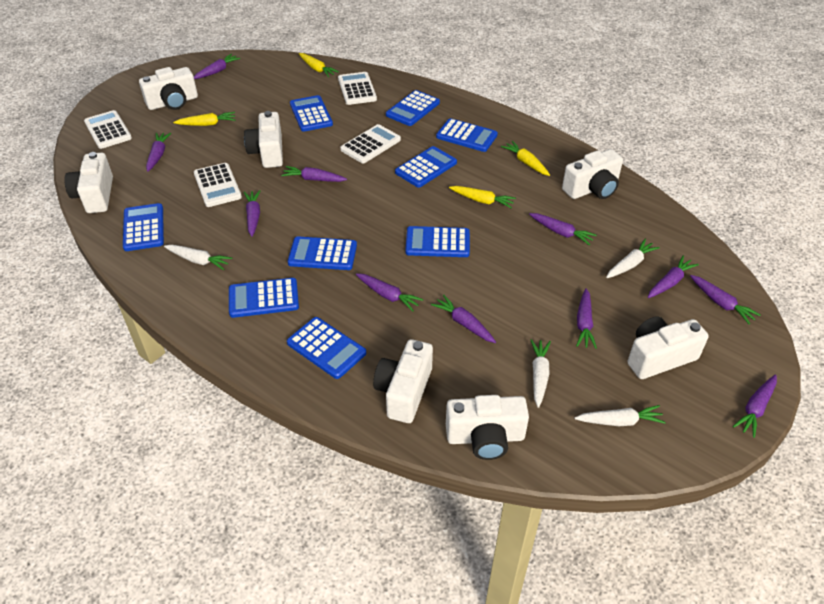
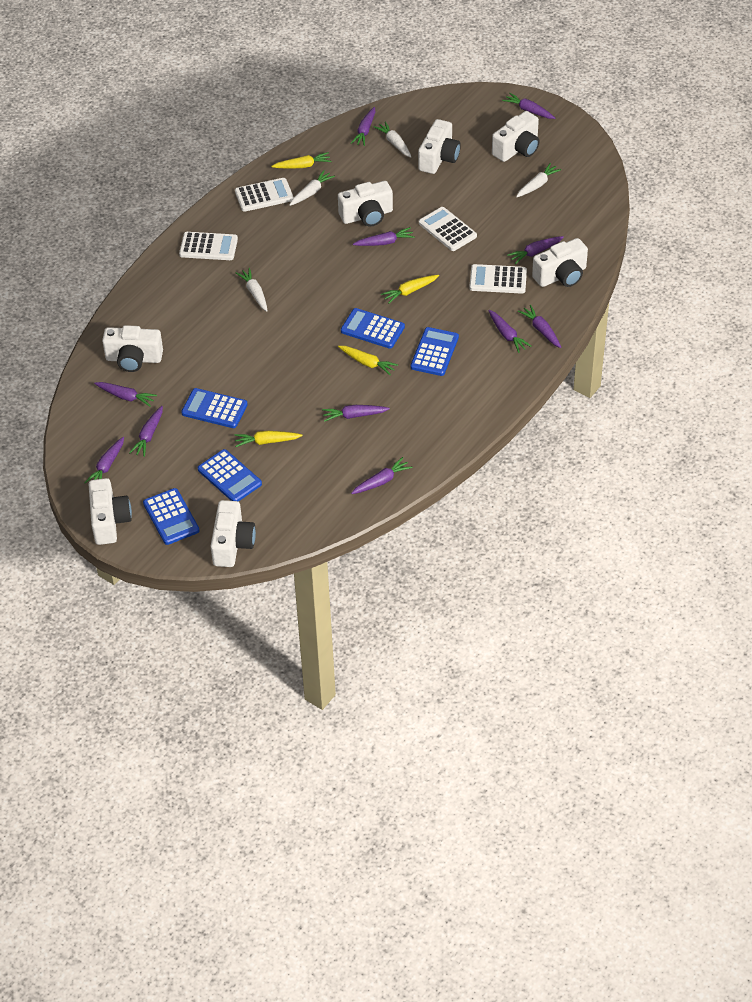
blue calculator: 9 -> 5

